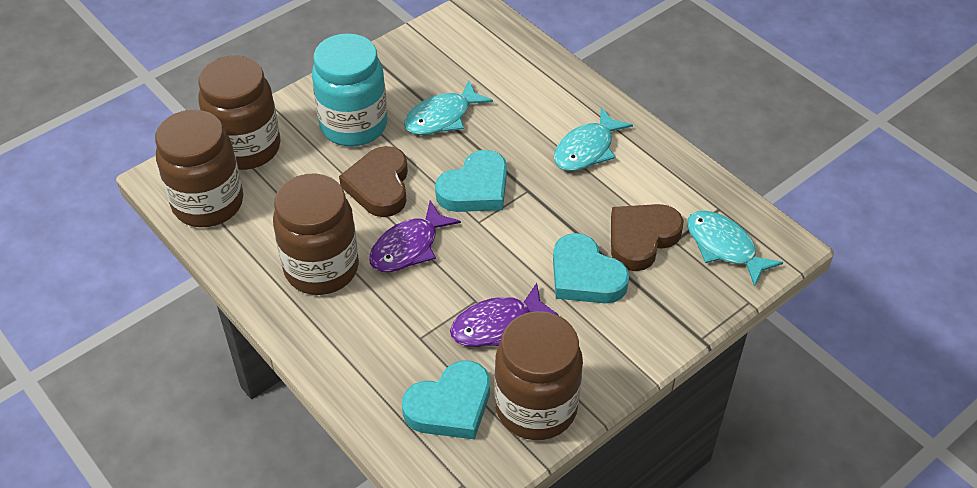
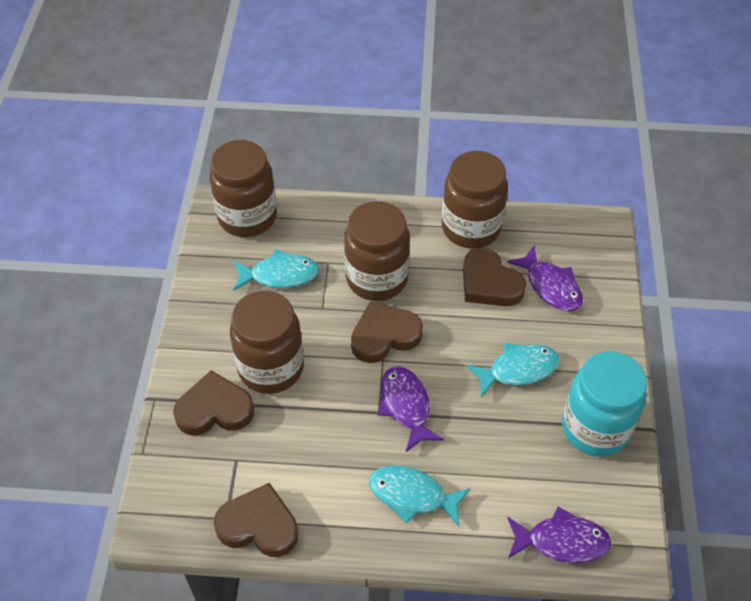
brown heart: 2 -> 4
purple fish: 2 -> 3
turquoise heart: 3 -> 0

